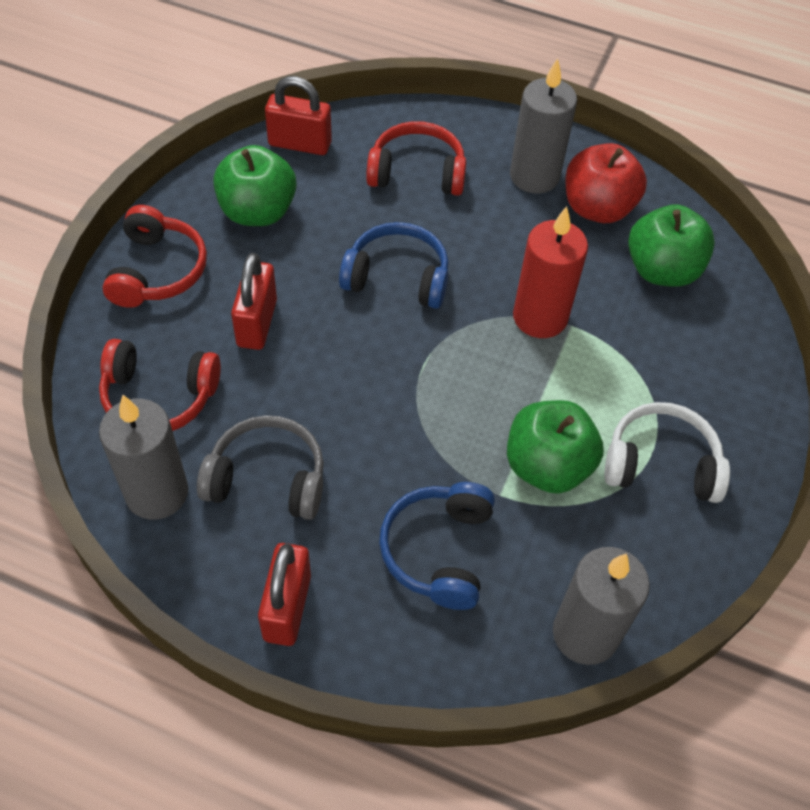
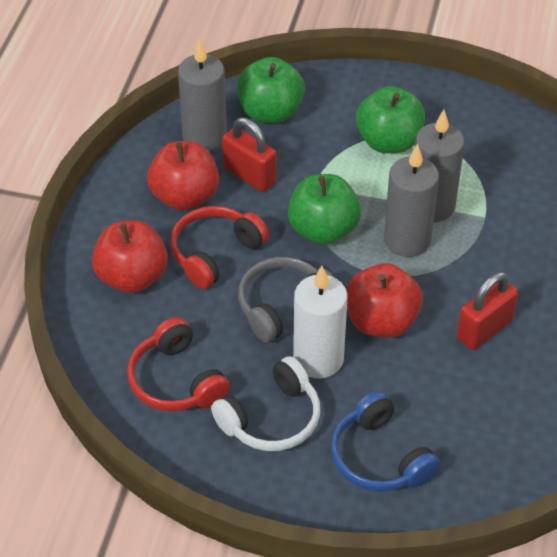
blue headphones: 2 -> 1
red apple: 1 -> 3
red candle: 1 -> 0
red headphones: 3 -> 2
red padlock: 3 -> 2
white candle: 0 -> 1

